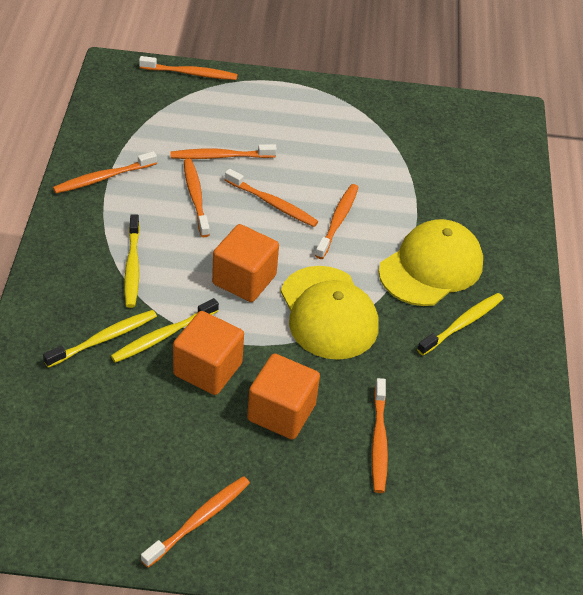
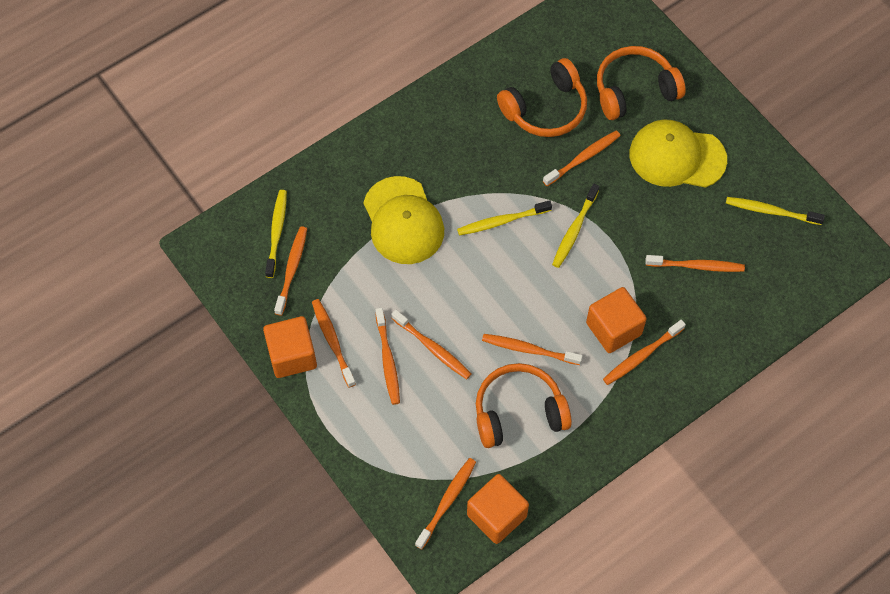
orange headphones: 0 -> 3
orange toothbrush: 8 -> 9

